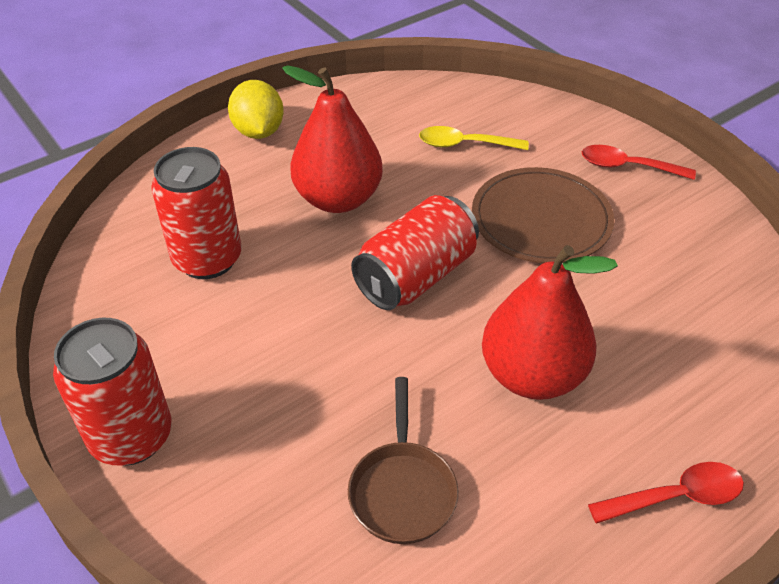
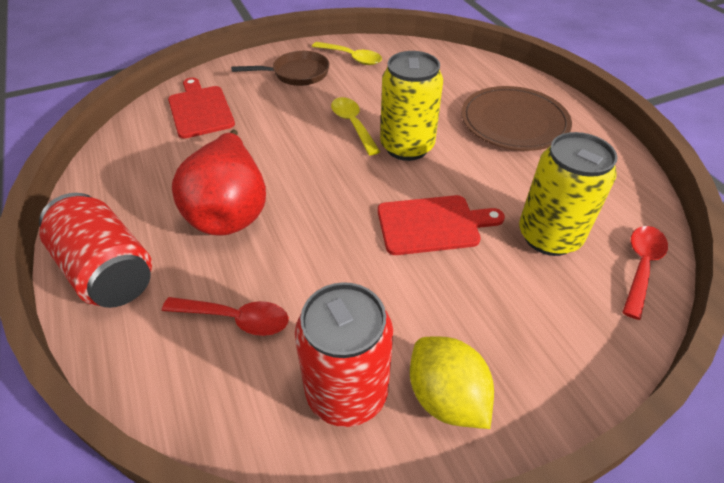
red can: 3 -> 2
red cutting board: 0 -> 2
red pear: 2 -> 1
yellow can: 0 -> 2
yellow spoon: 1 -> 2

